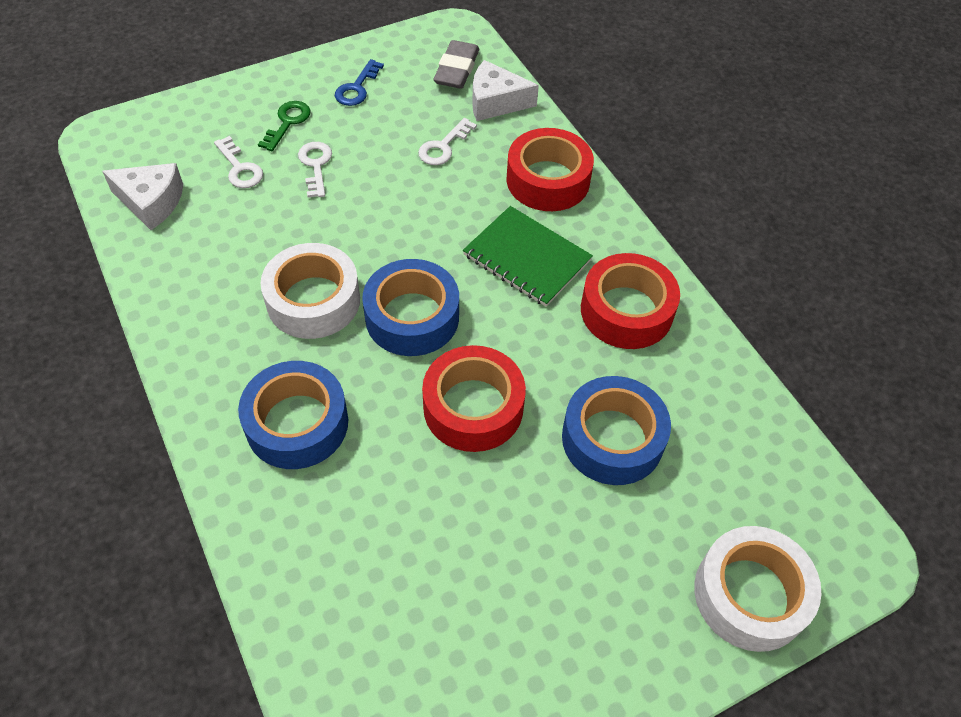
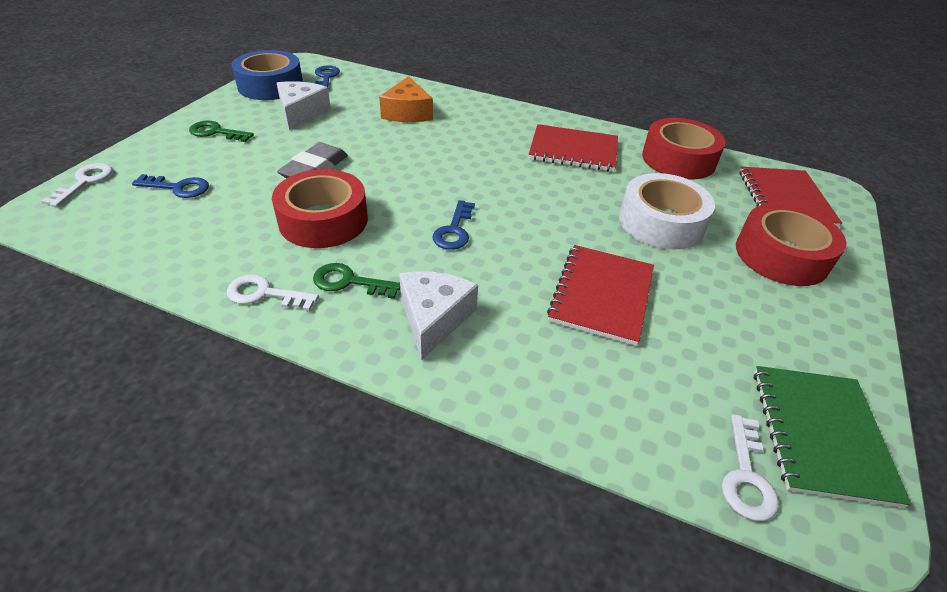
blue key: 1 -> 3
blue tape: 3 -> 1
green key: 1 -> 2
orange cheese: 0 -> 1
red notebook: 0 -> 3
white tape: 2 -> 1

